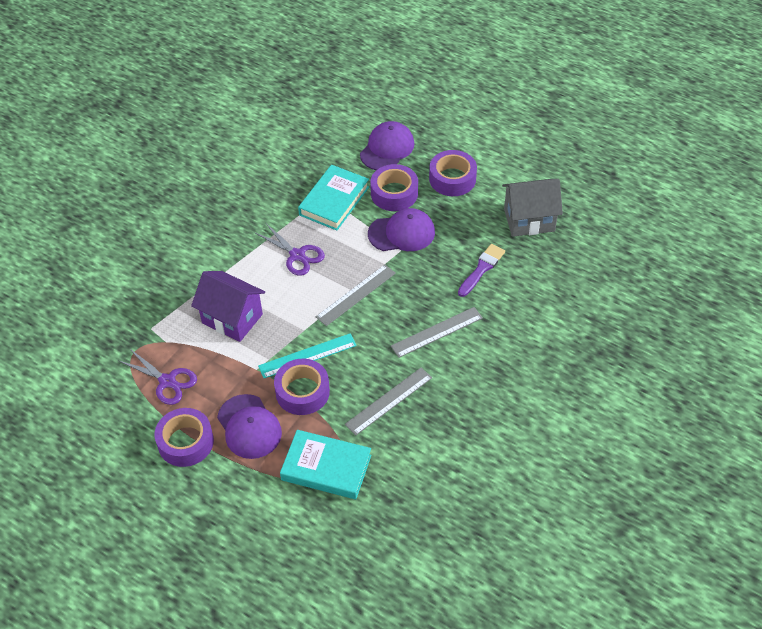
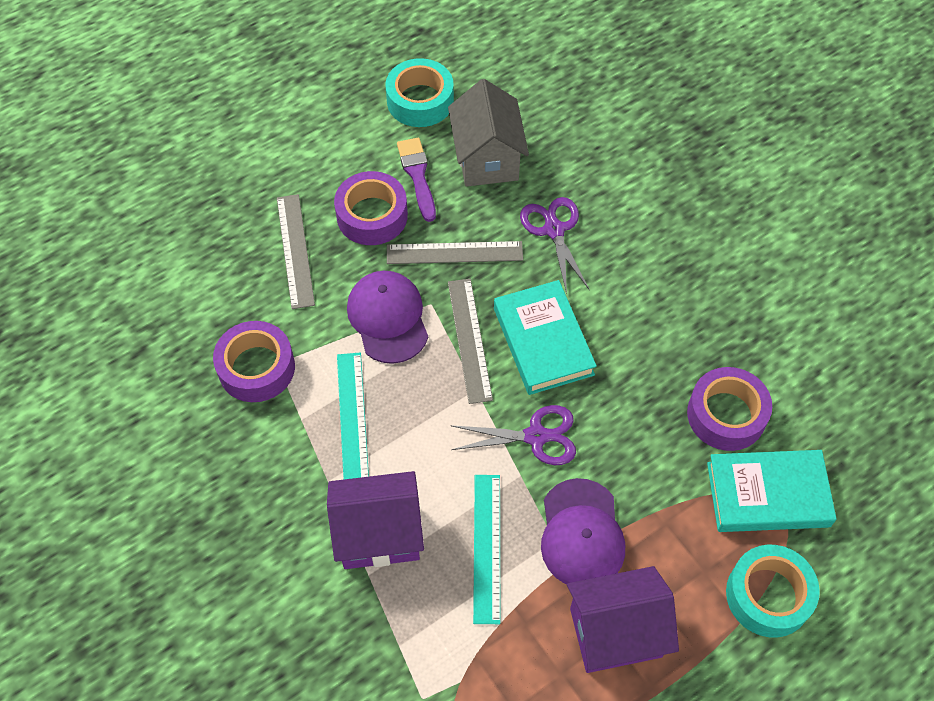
purple cap: 3 -> 2
purple house: 1 -> 2
purple tape: 4 -> 3
turquoise ruler: 1 -> 2
turquoise tape: 0 -> 2

